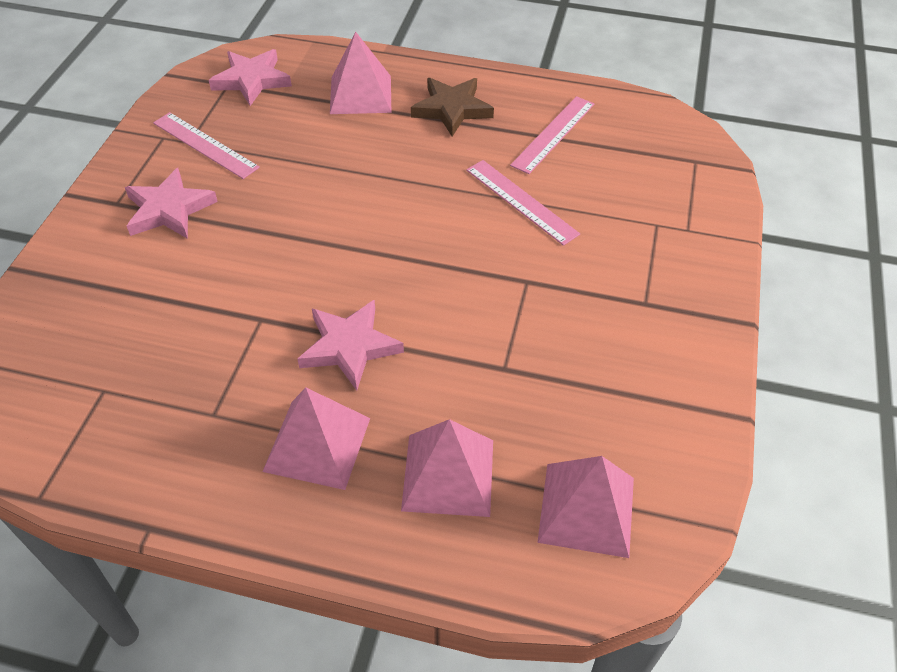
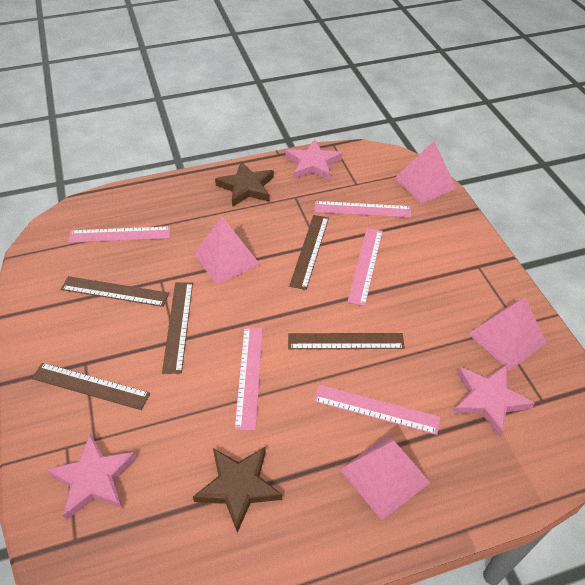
brown ruler: 0 -> 5
brown star: 1 -> 2
pink ruler: 3 -> 5

